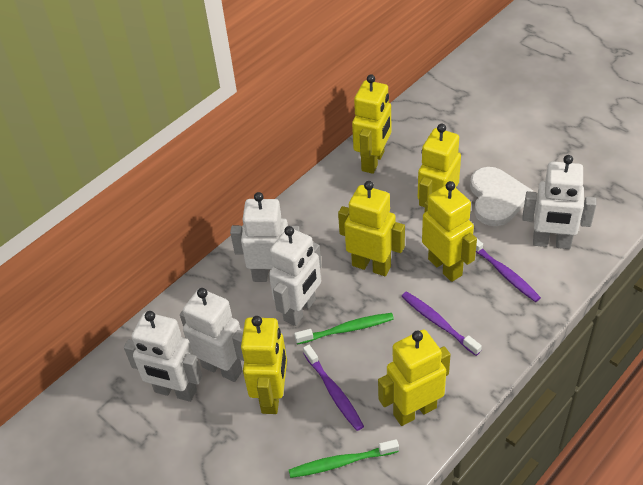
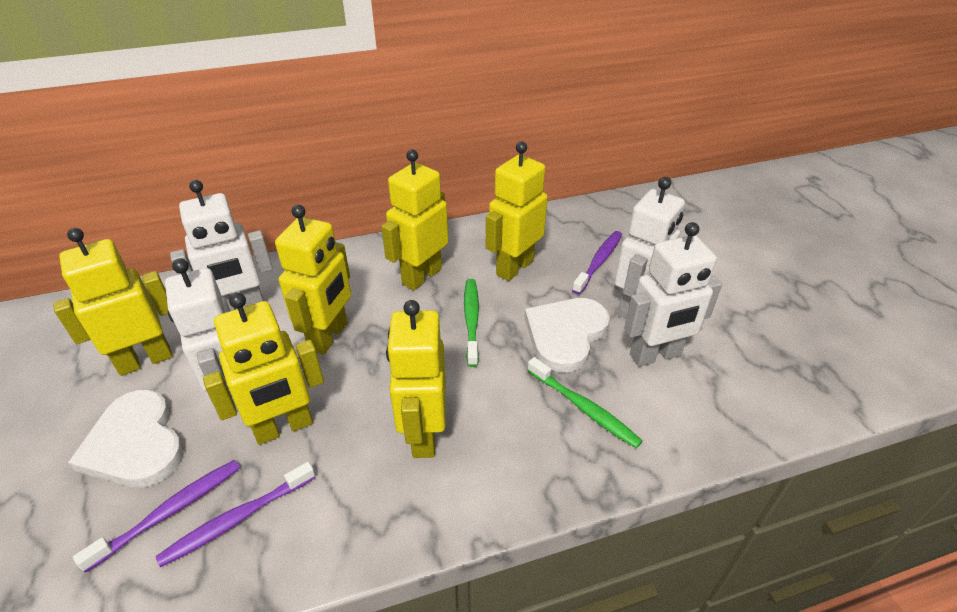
white heart: 1 -> 2
white robot: 5 -> 4

